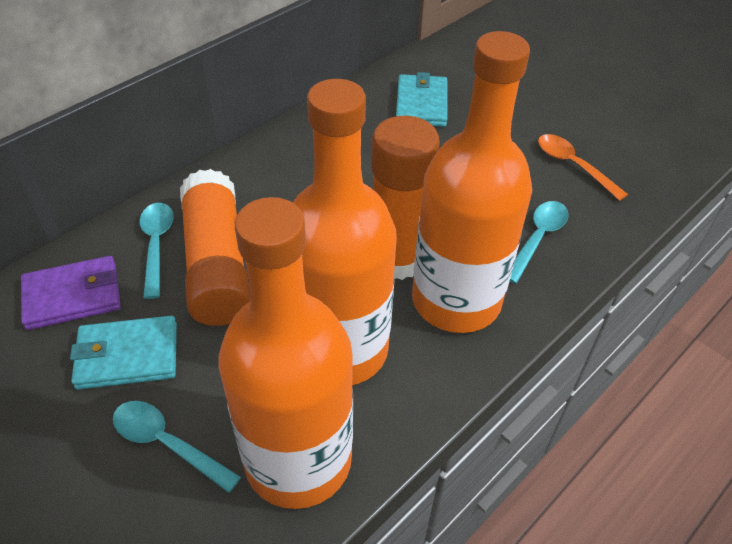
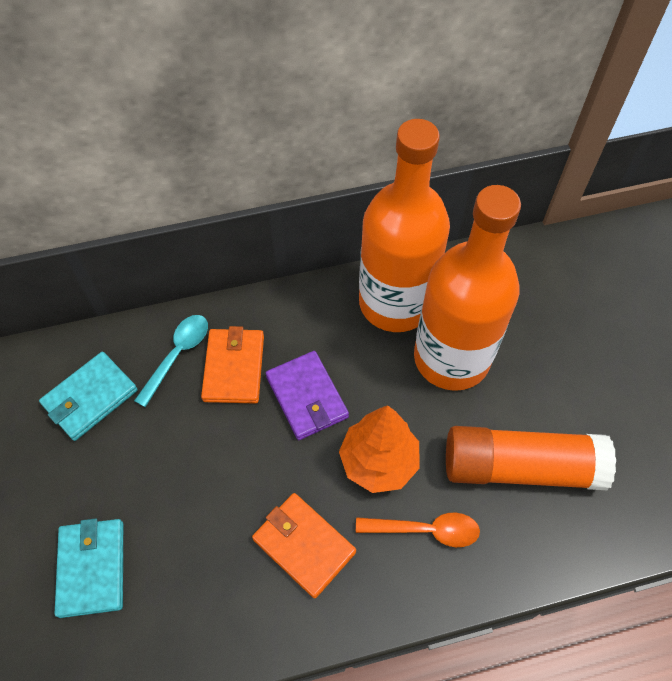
orange bottle: 3 -> 2
orange glue stick: 2 -> 1
orange tree: 0 -> 1
orange wallet: 0 -> 2
turquoise spoon: 3 -> 1

